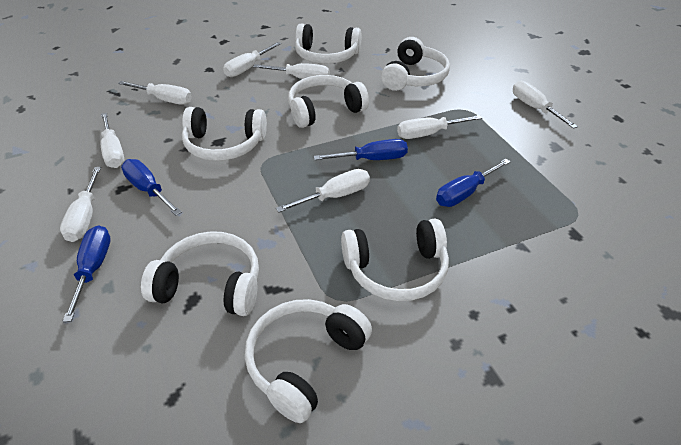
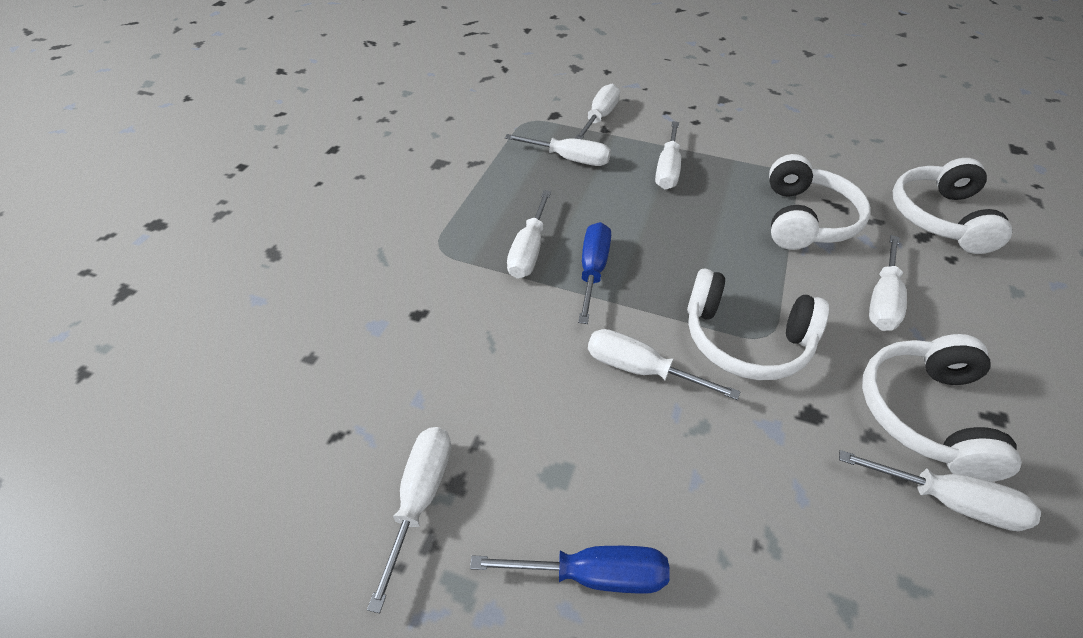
blue screwdriver: 4 -> 2
white headphones: 7 -> 4

